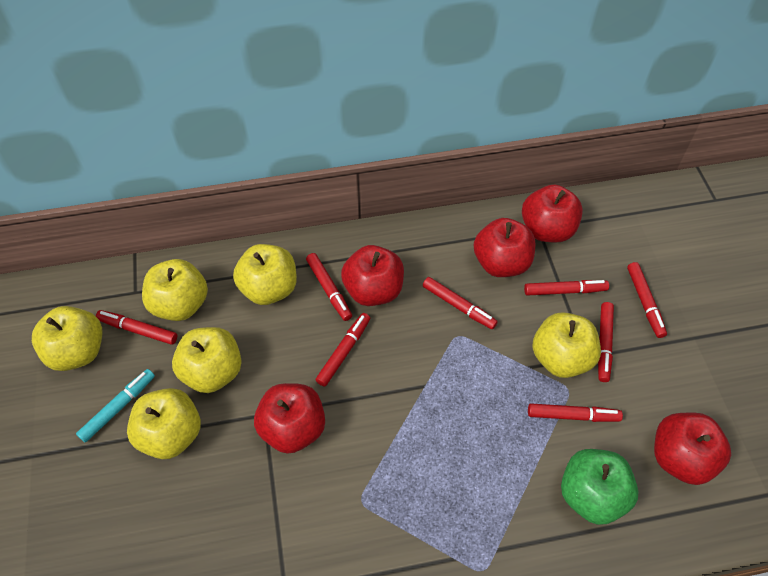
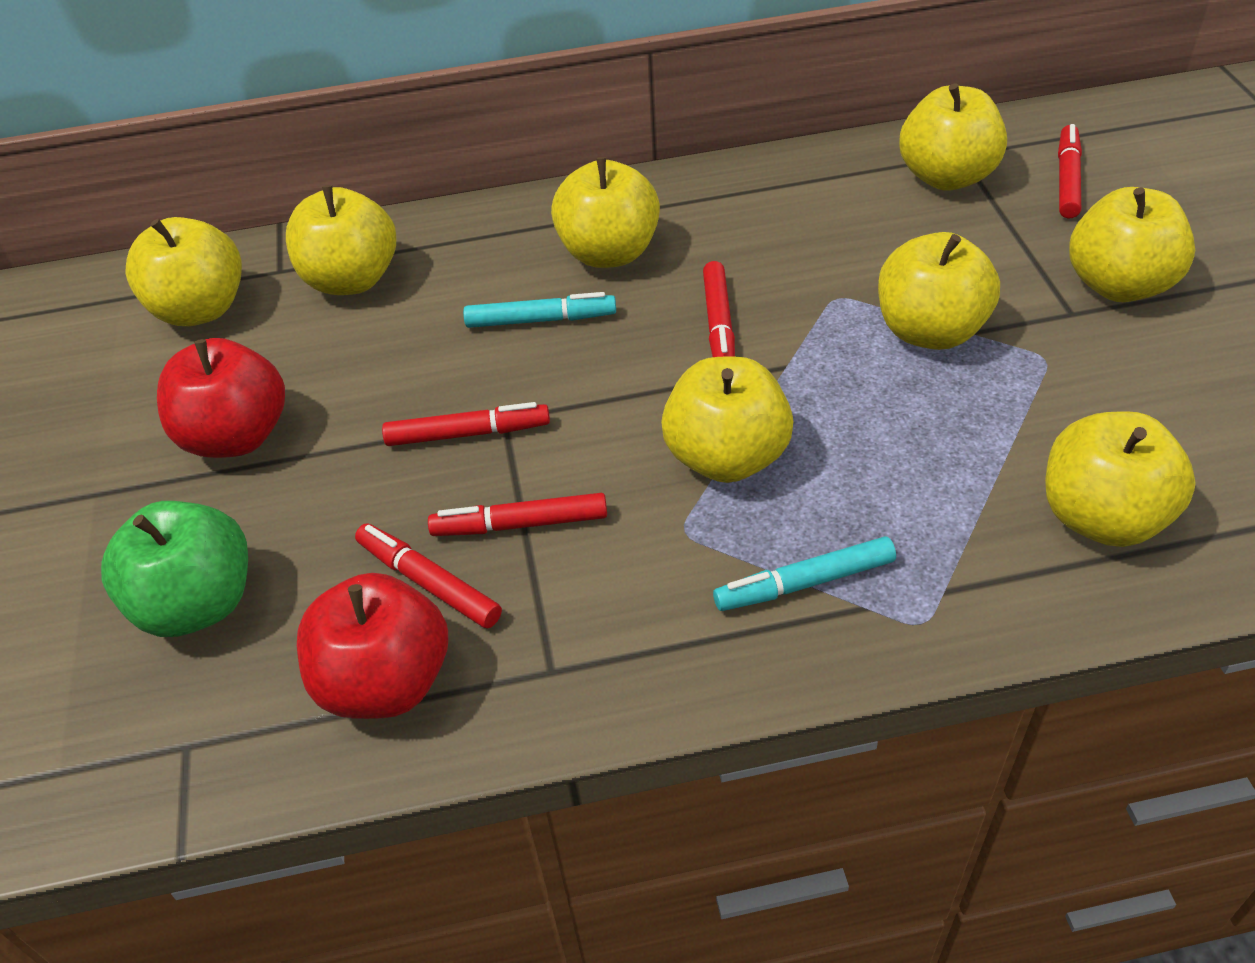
red apple: 5 -> 2
red marker: 8 -> 5
turquoise marker: 1 -> 2
yellow apple: 6 -> 8

